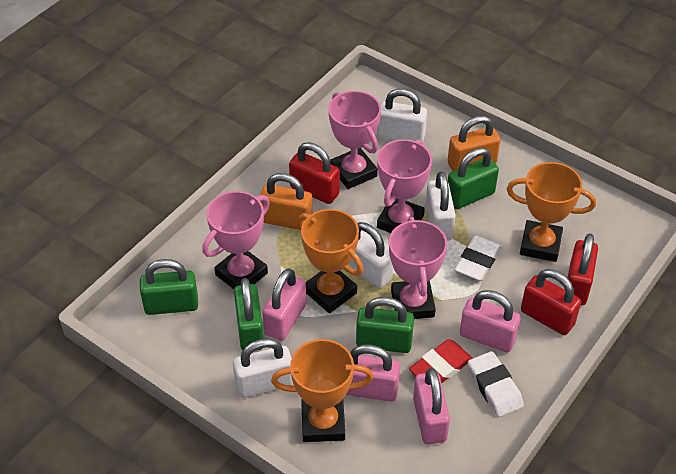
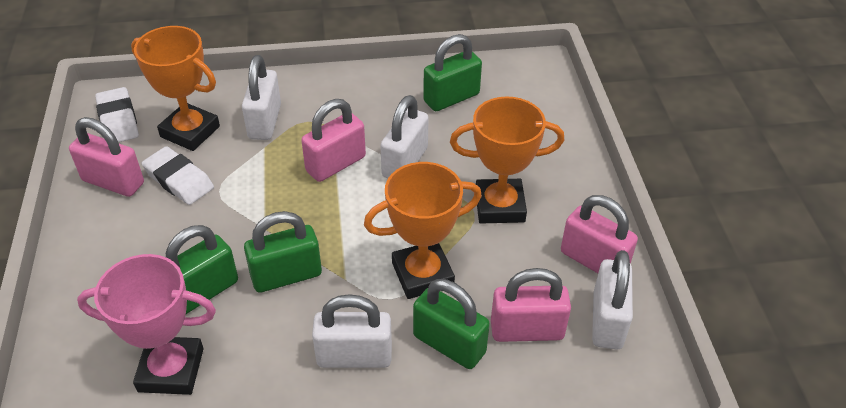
orange padlock: 2 -> 0
pink trophy: 4 -> 1
red eraser: 1 -> 0
red padlock: 3 -> 0

